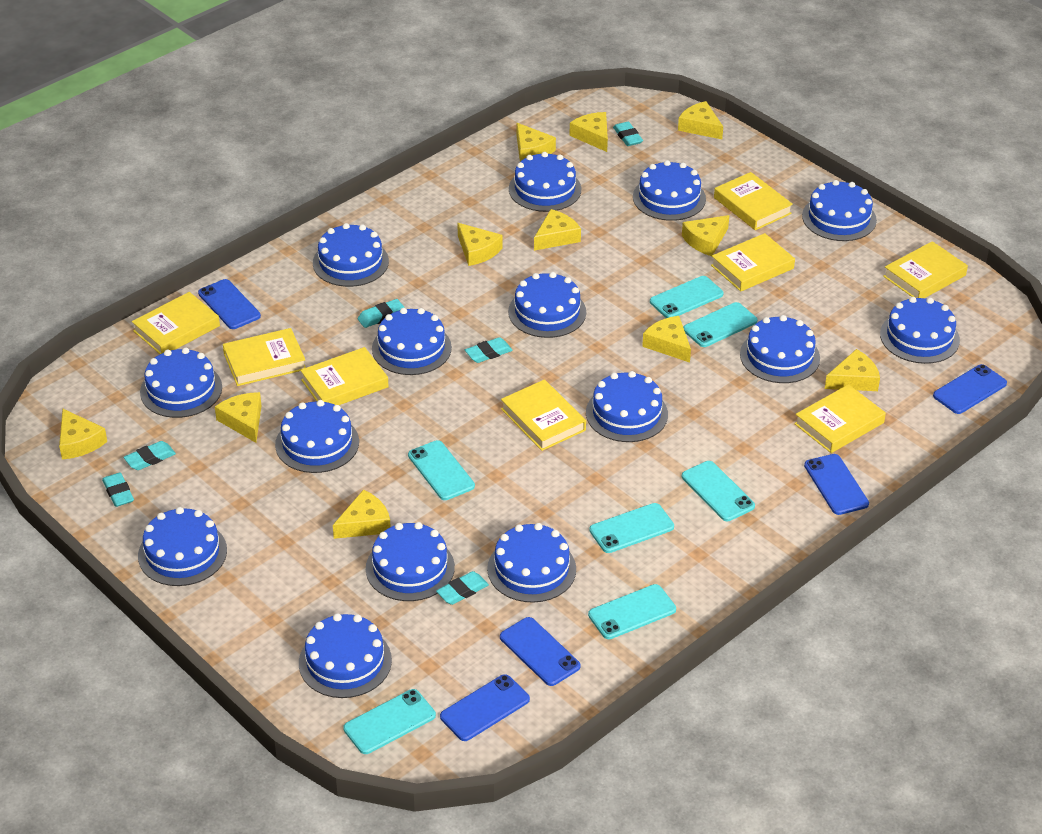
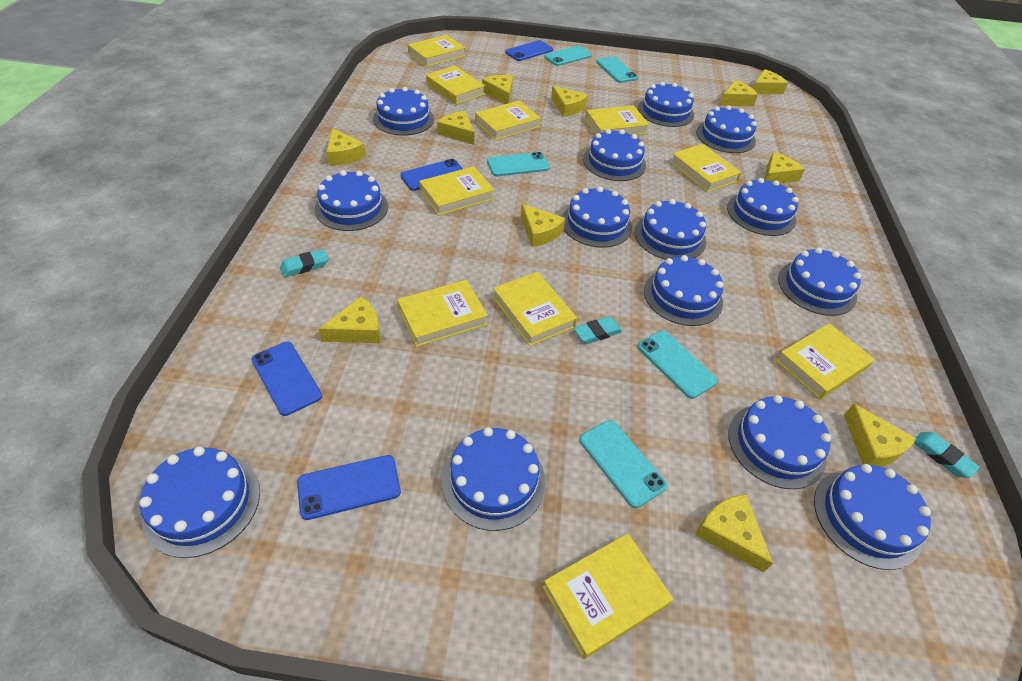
blue cake: 15 -> 14
blue phone: 5 -> 4
turquoise eraser: 6 -> 3
turquoise phone: 7 -> 5
yellow book: 8 -> 10

